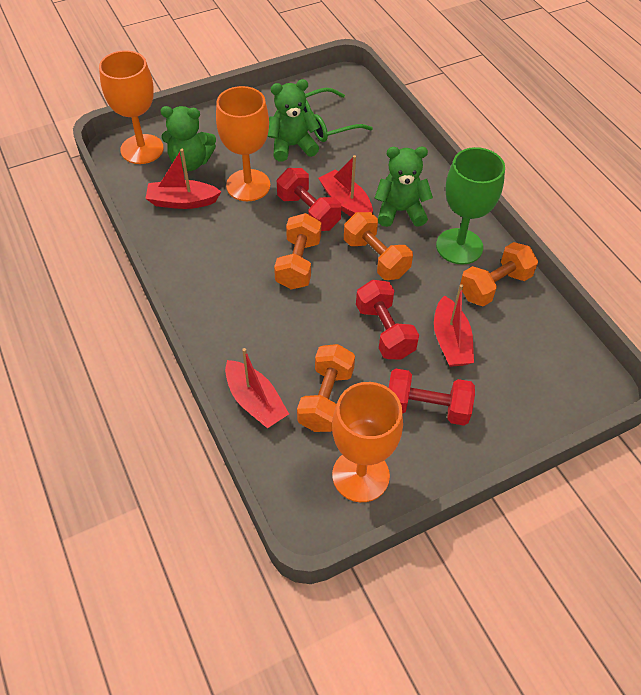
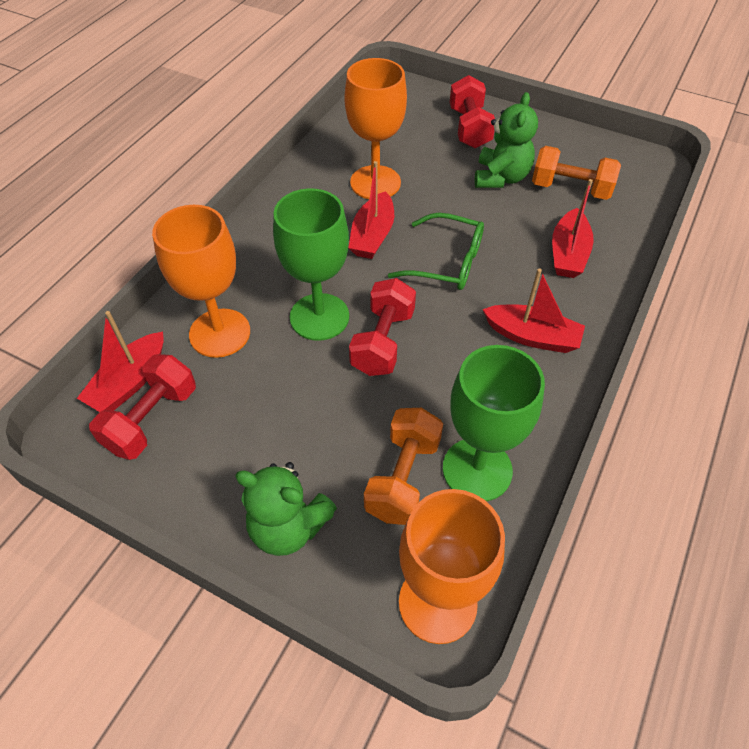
green goblet: 1 -> 2
green teddy bear: 3 -> 2
orange dumbbell: 4 -> 2

